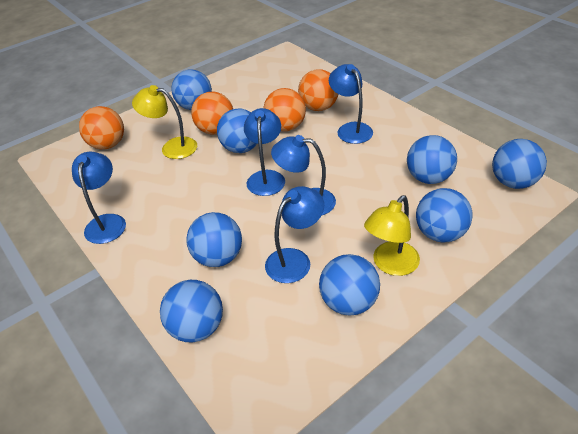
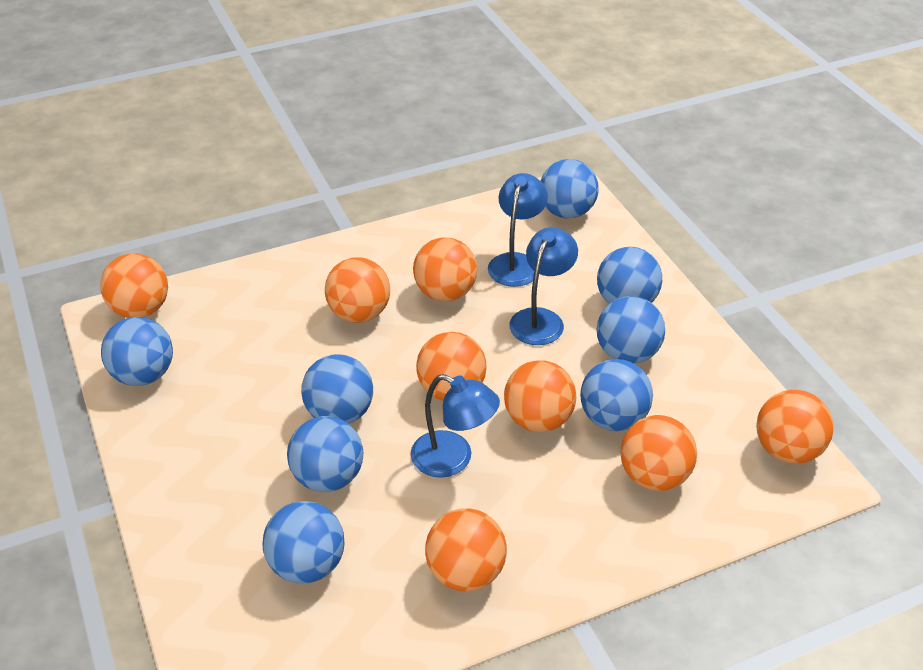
blue lamp: 5 -> 3
orange ball: 4 -> 8
yellow lamp: 2 -> 0

